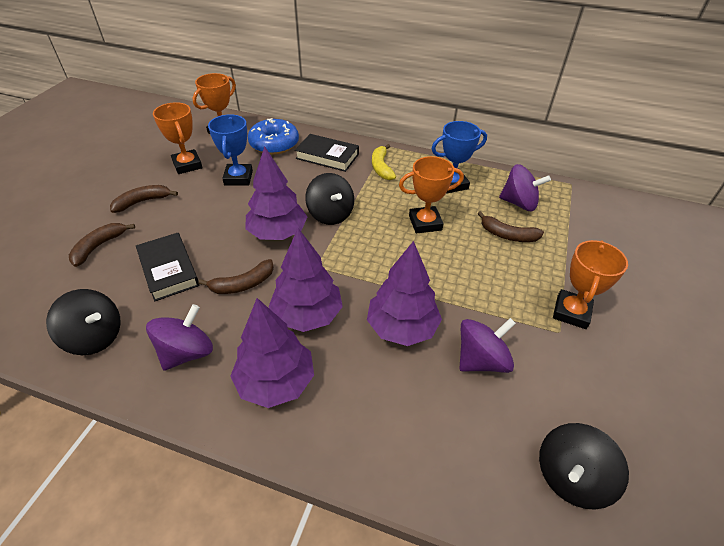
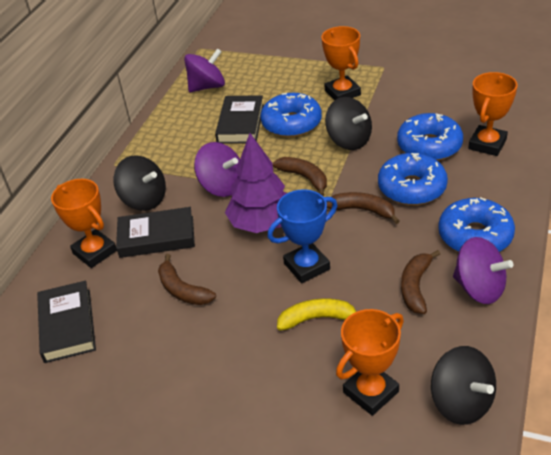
black book: 2 -> 3
blue donut: 1 -> 4
blue trophy: 2 -> 1
purple tree: 4 -> 1

